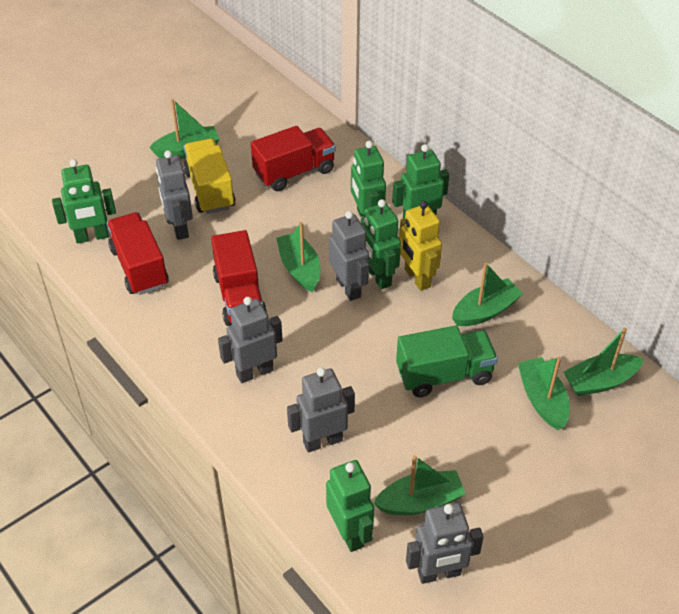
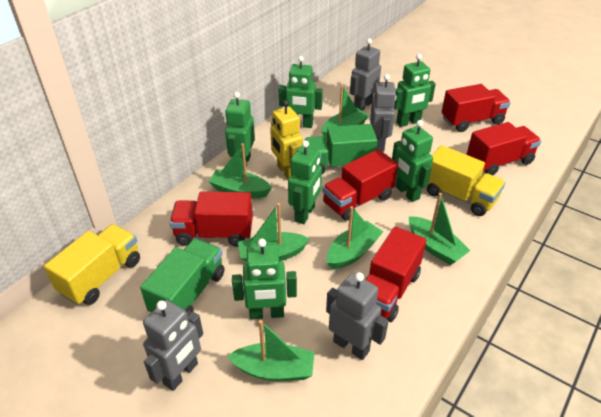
green robot: 5 -> 6
green truck: 1 -> 2
grey robot: 5 -> 4
red truck: 3 -> 5
yellow truck: 1 -> 2

